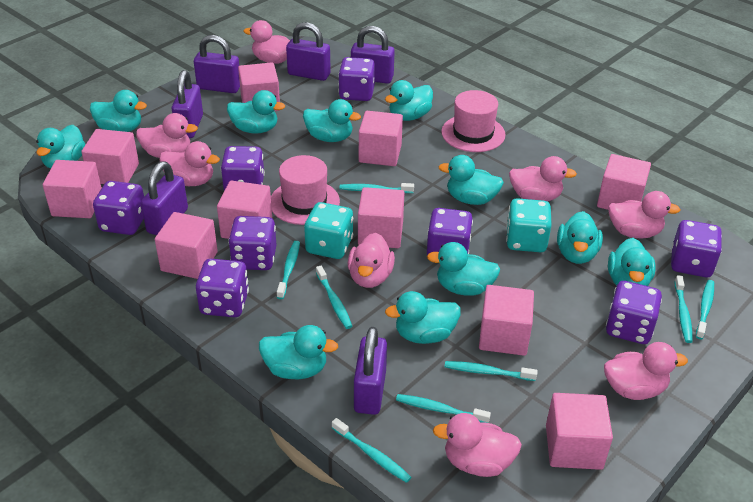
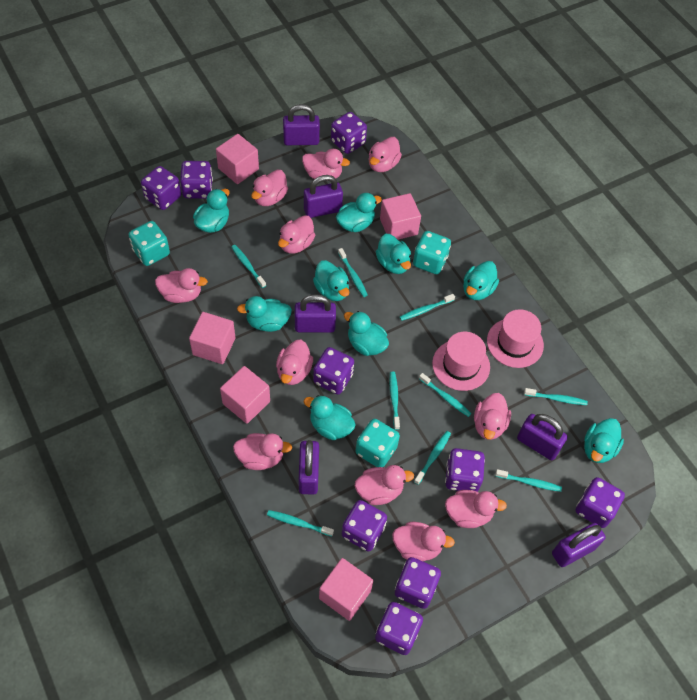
pink cube: 10 -> 5
pink duck: 8 -> 11
purple dice: 8 -> 9
turquoise dice: 2 -> 3
turquoise duck: 11 -> 9
turquoise toothbrush: 8 -> 9

